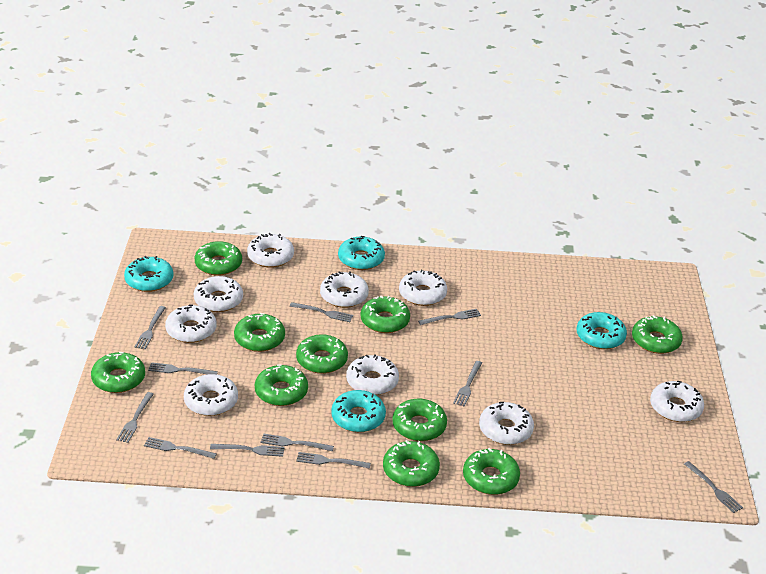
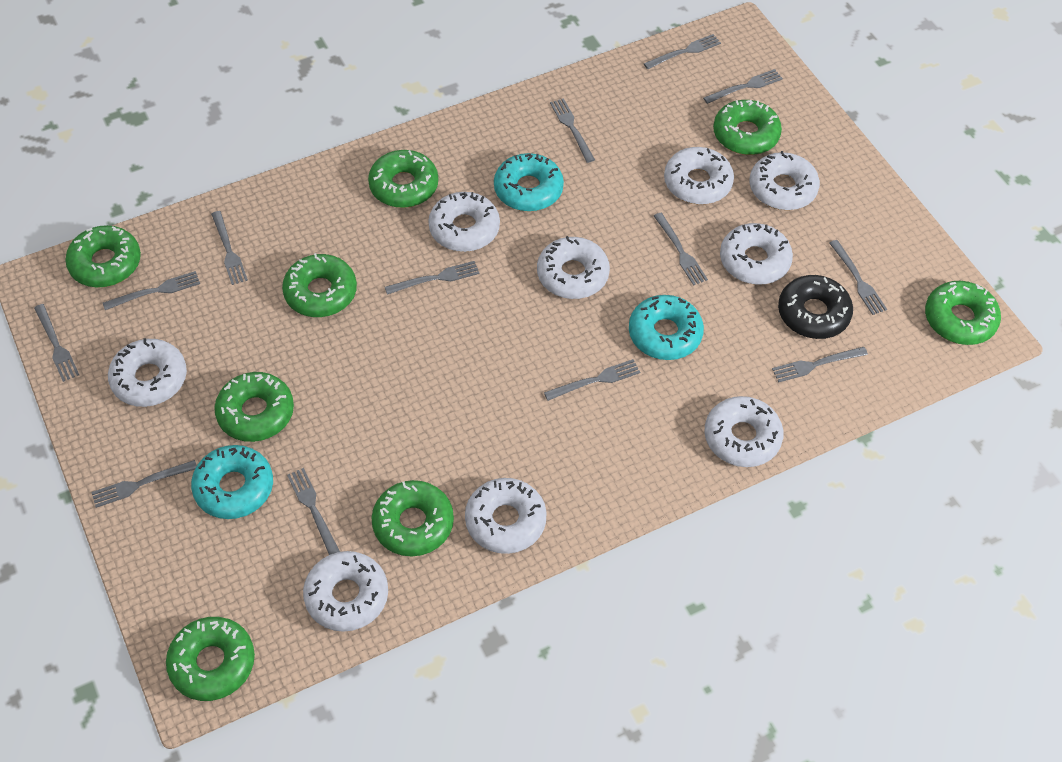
black donut: 0 -> 1
green donut: 10 -> 8
grey fork: 11 -> 13
turquoise donut: 4 -> 3

